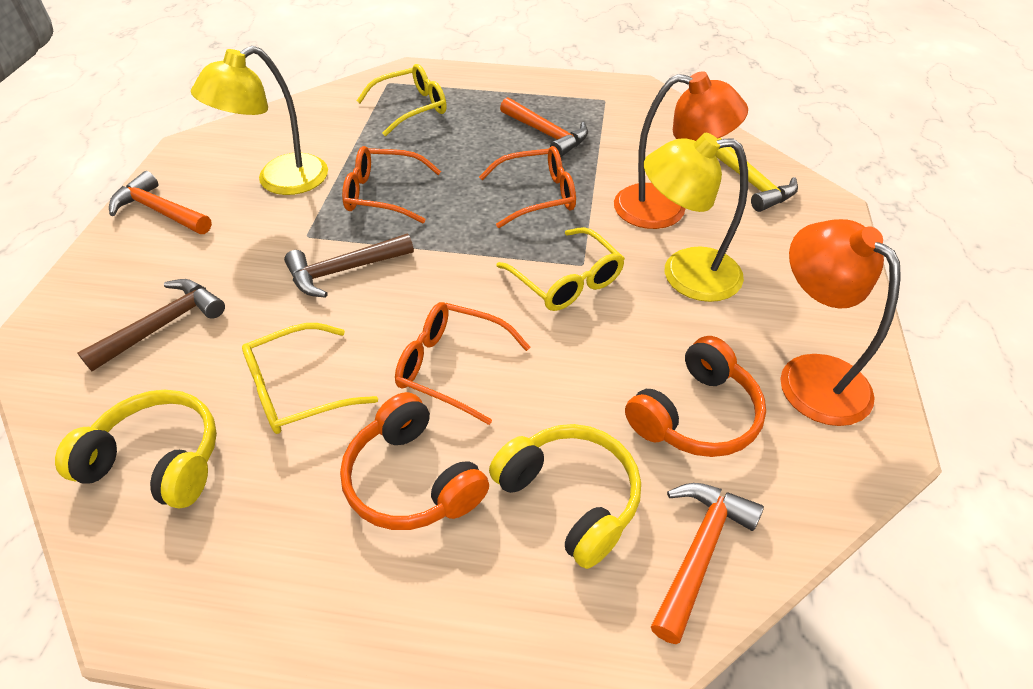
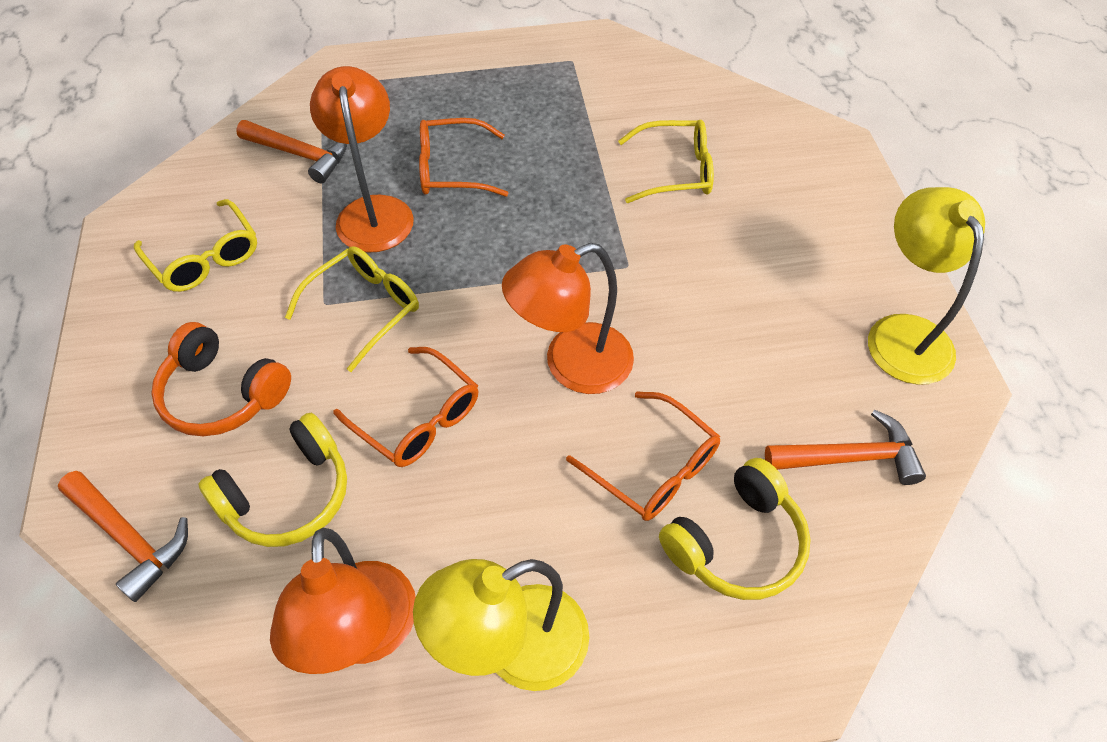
brown hammer: 2 -> 0
orange headphones: 2 -> 1
orange lamp: 2 -> 3
yellow hammer: 1 -> 0

